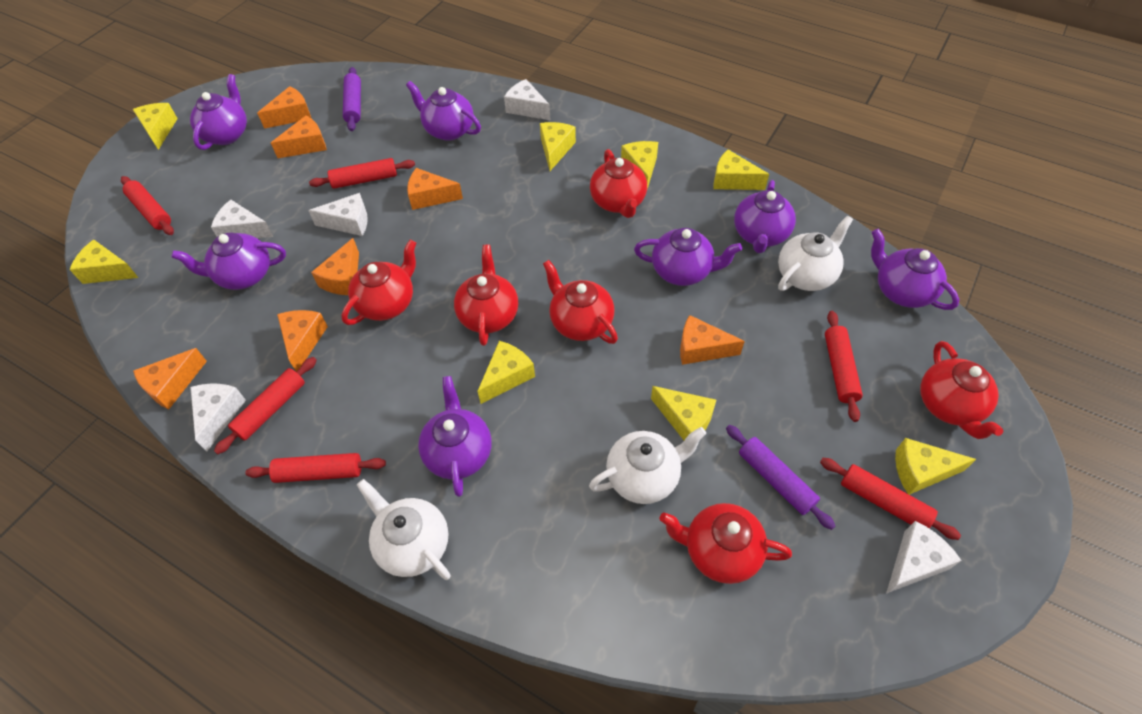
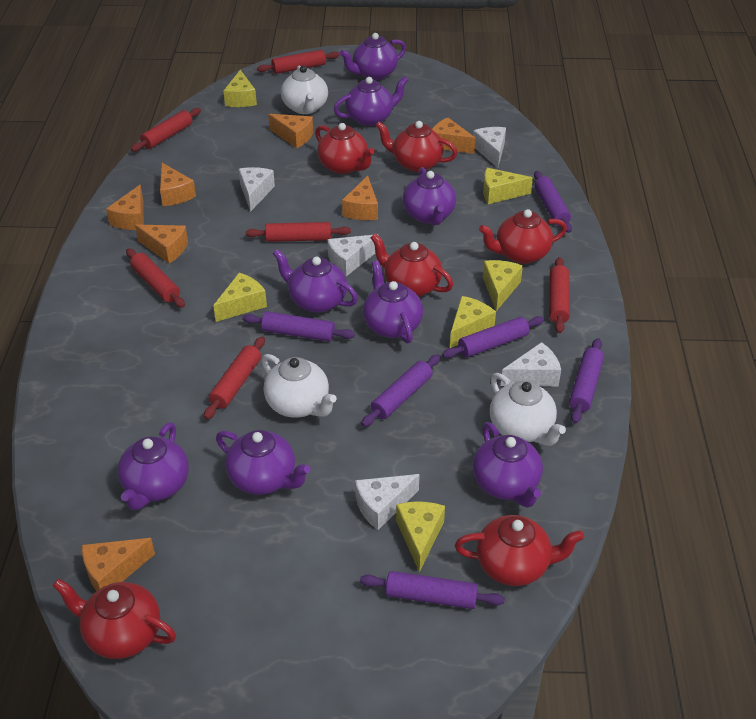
purple rolling pin: 2 -> 6
purple teapot: 7 -> 8
yellow cheese: 8 -> 6

